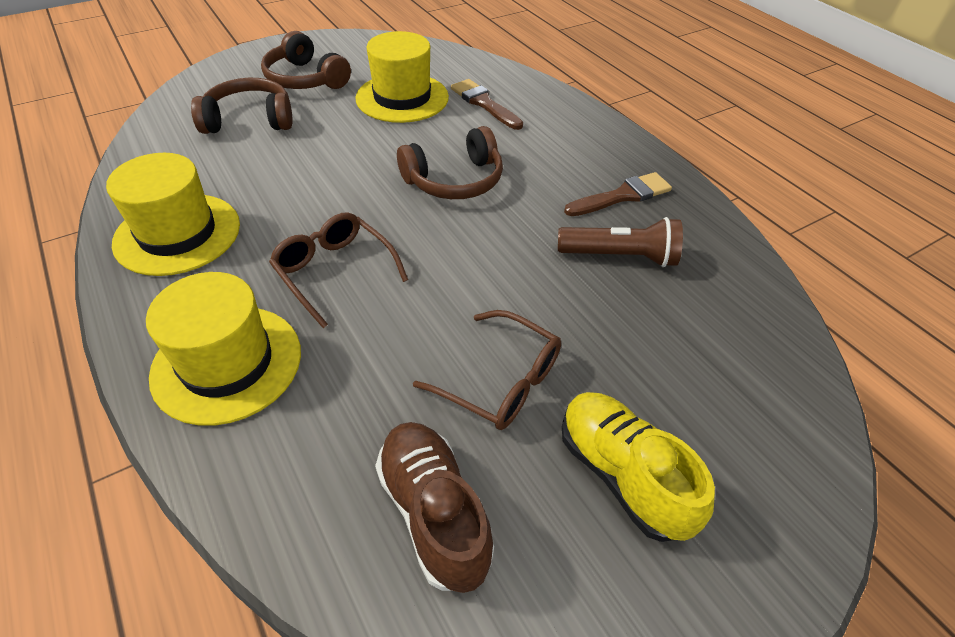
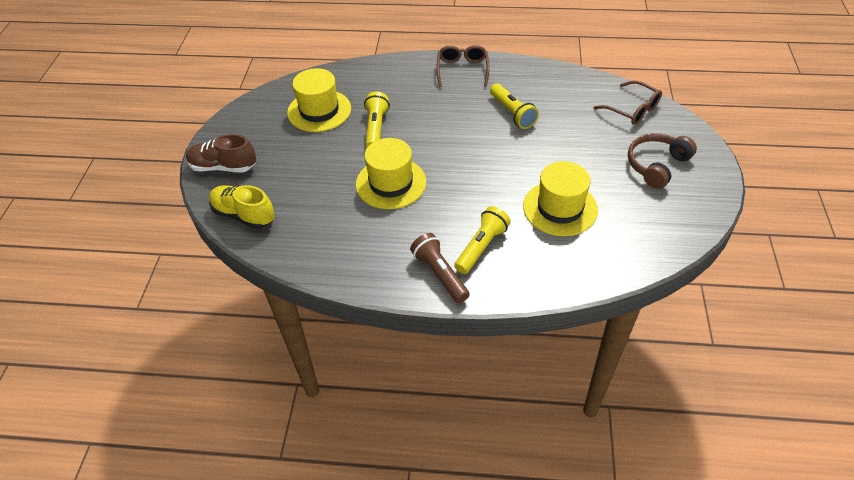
brown brush: 2 -> 0
brown headphones: 3 -> 1
yellow flashlight: 0 -> 3

